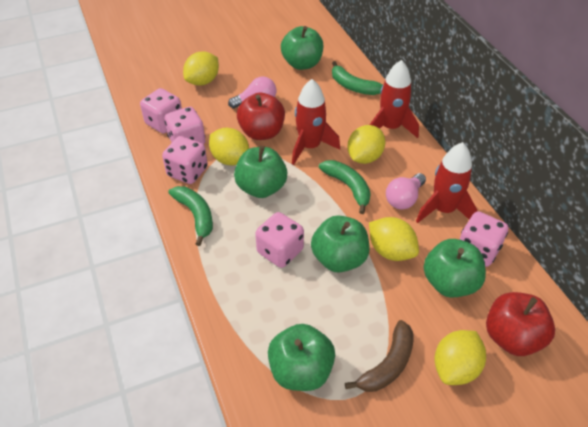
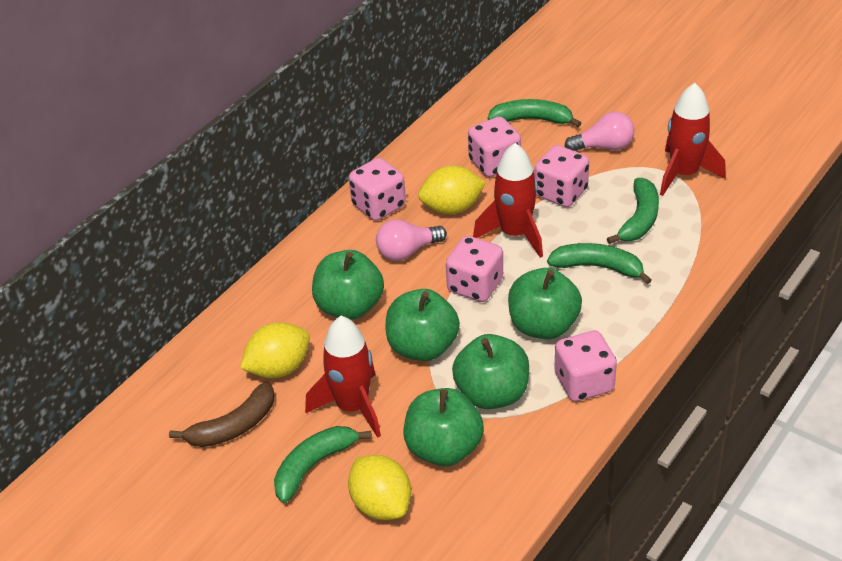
green banana: 3 -> 4
red apple: 2 -> 0
yellow lemon: 5 -> 3

